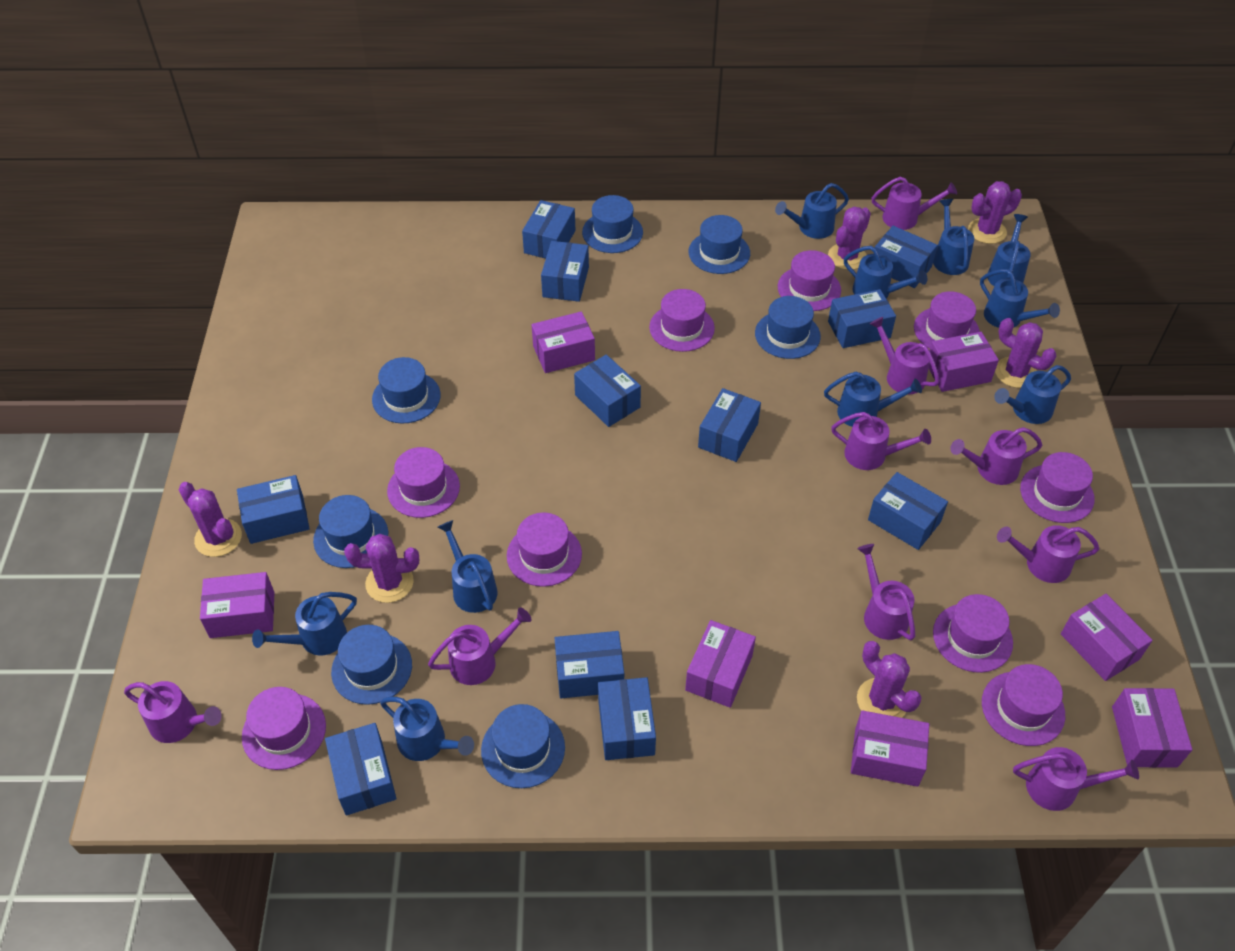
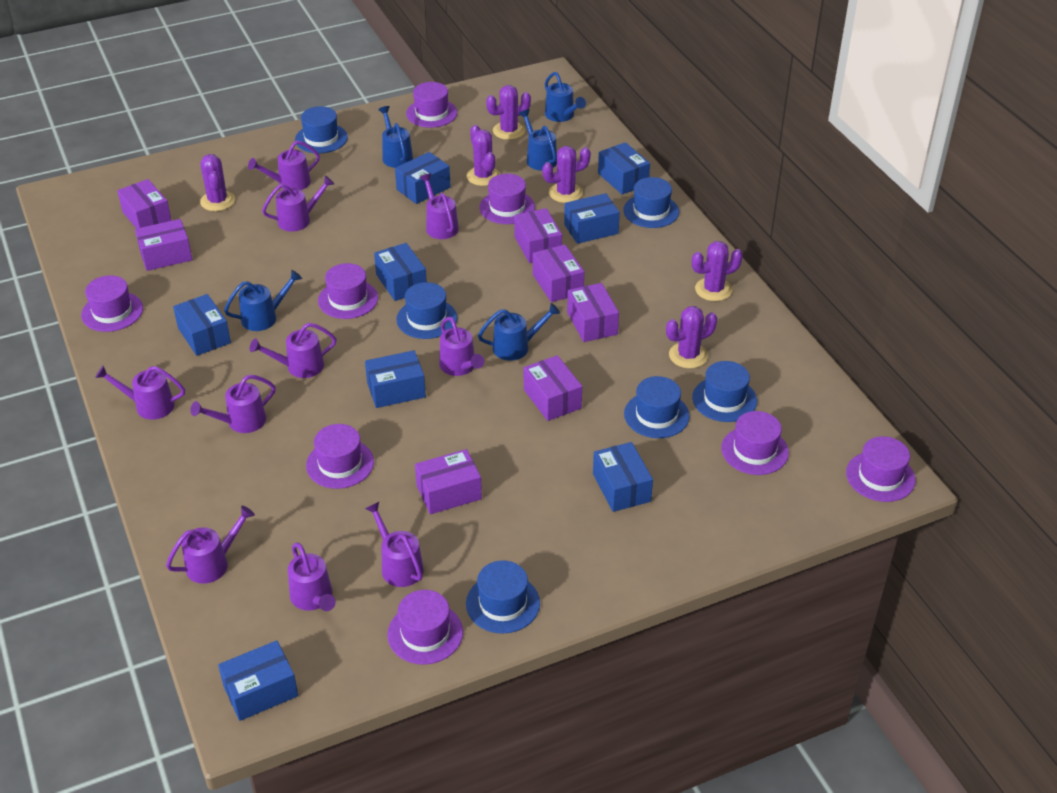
blue box: 11 -> 8
blue hat: 7 -> 6
blue watering can: 10 -> 5
purple hat: 9 -> 8
purple watering can: 9 -> 10

